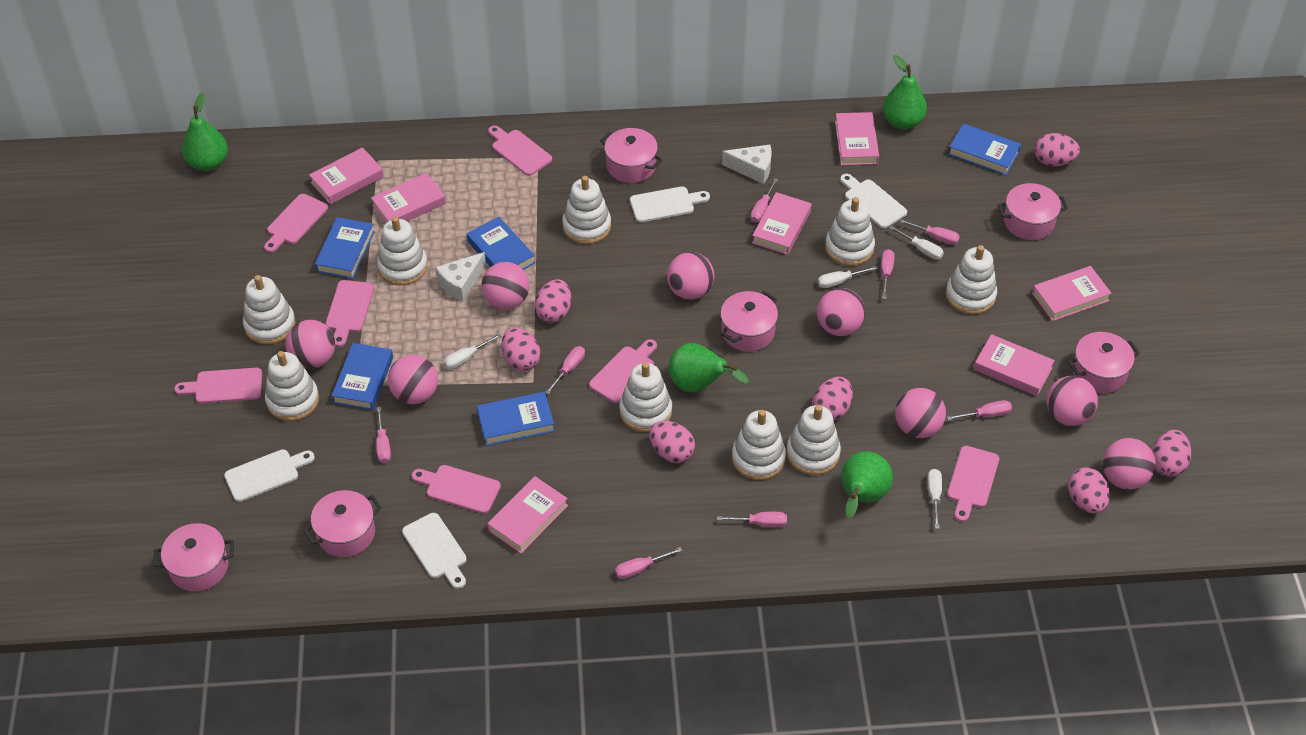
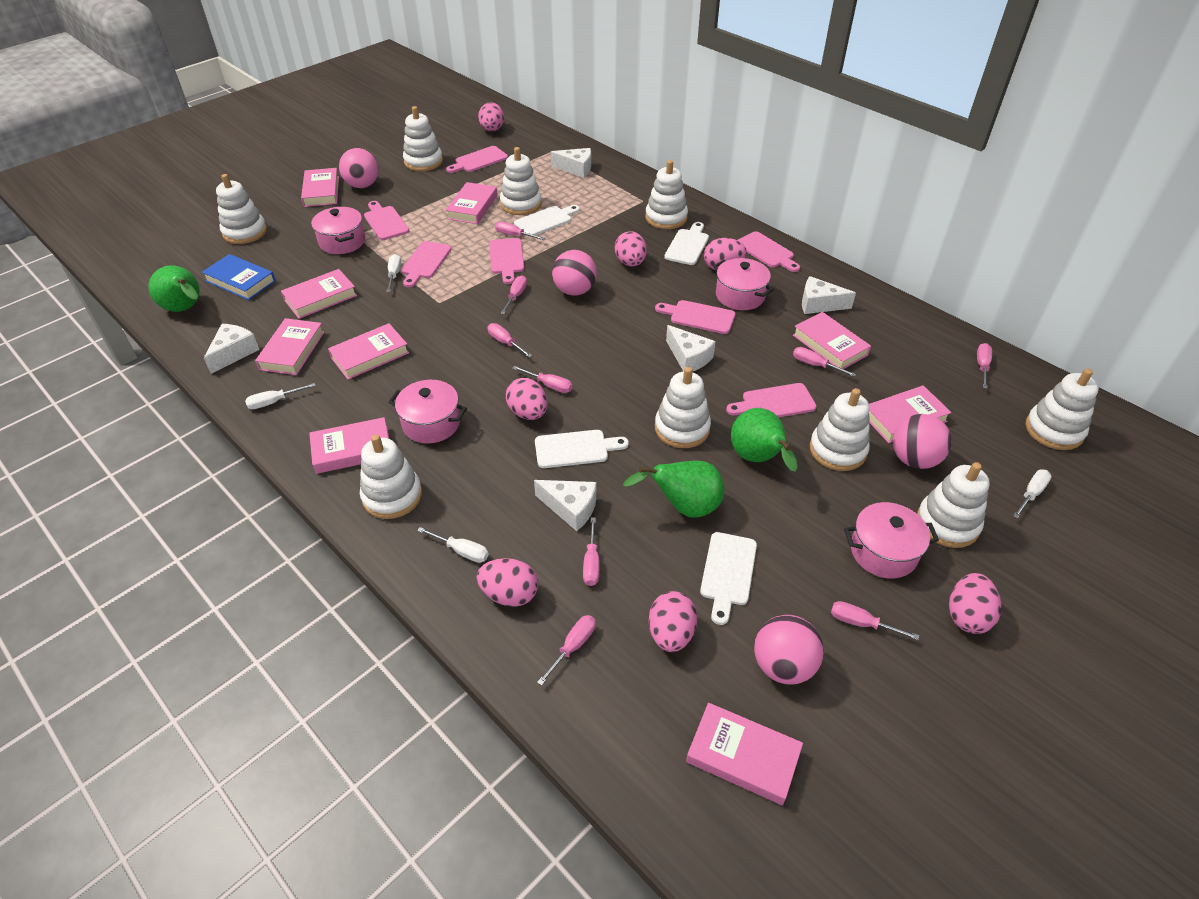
blue book: 5 -> 1
green pear: 4 -> 3
pink ball: 8 -> 4
pink book: 7 -> 9
pink pot: 6 -> 4
pink screwdriver: 8 -> 9
white cheese: 2 -> 5

